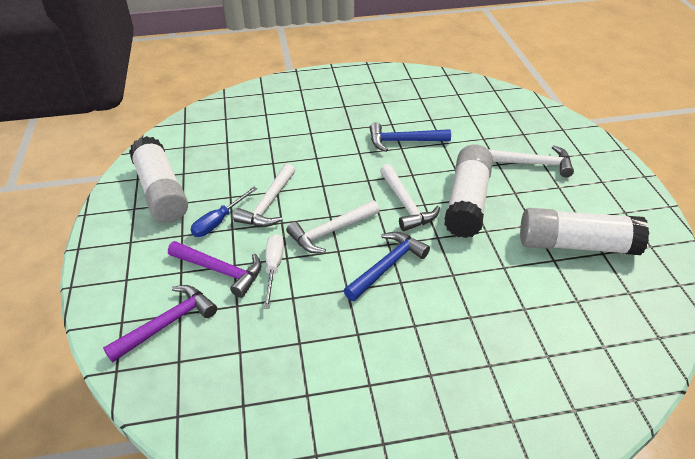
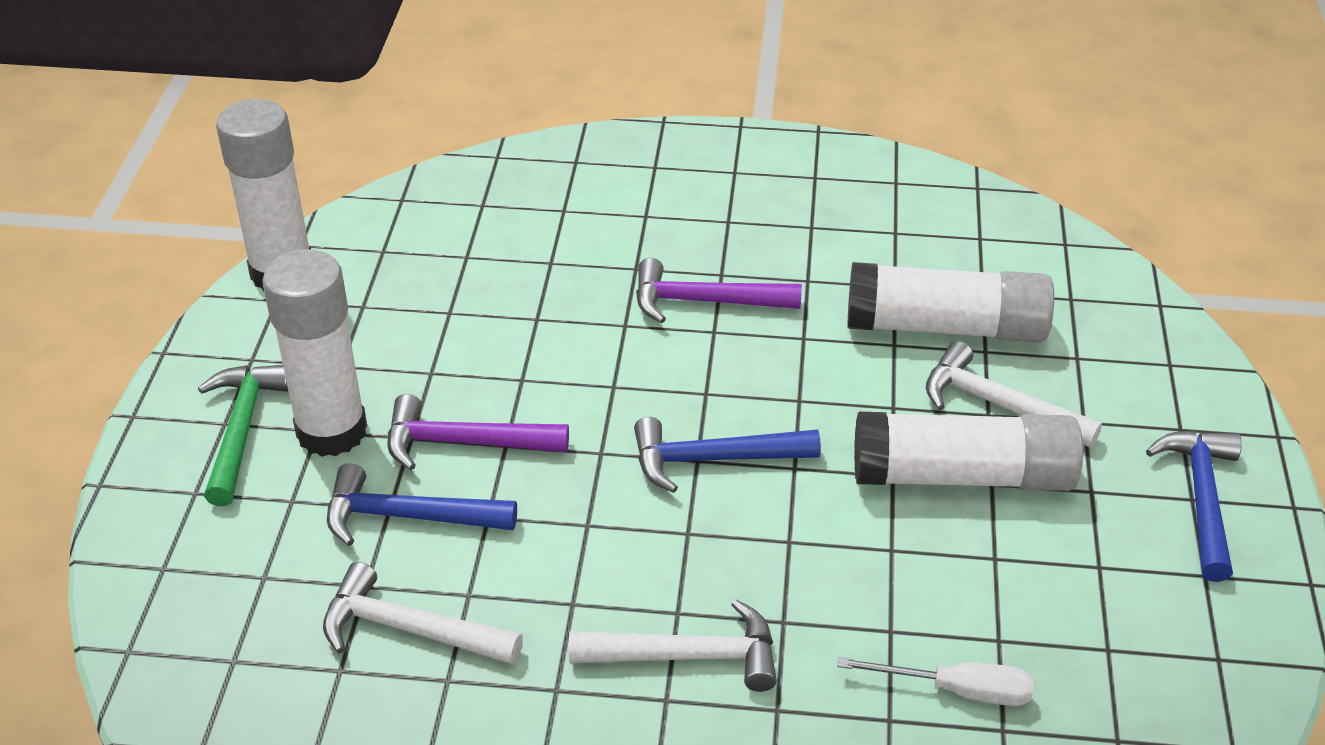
blue hammer: 2 -> 3
blue screwdriver: 1 -> 0
green hammer: 0 -> 1
white glue stick: 3 -> 4
white hammer: 4 -> 3

